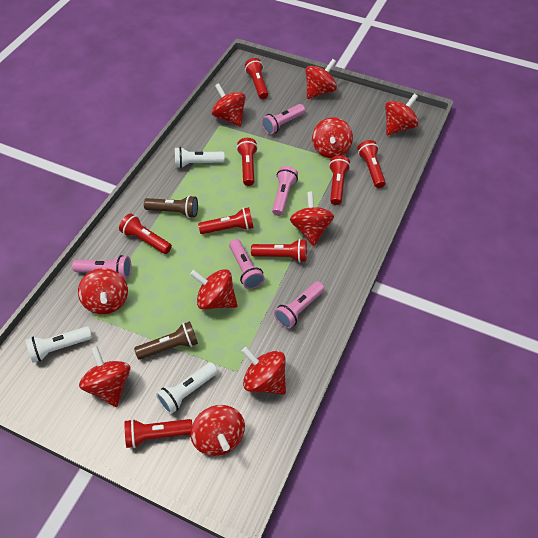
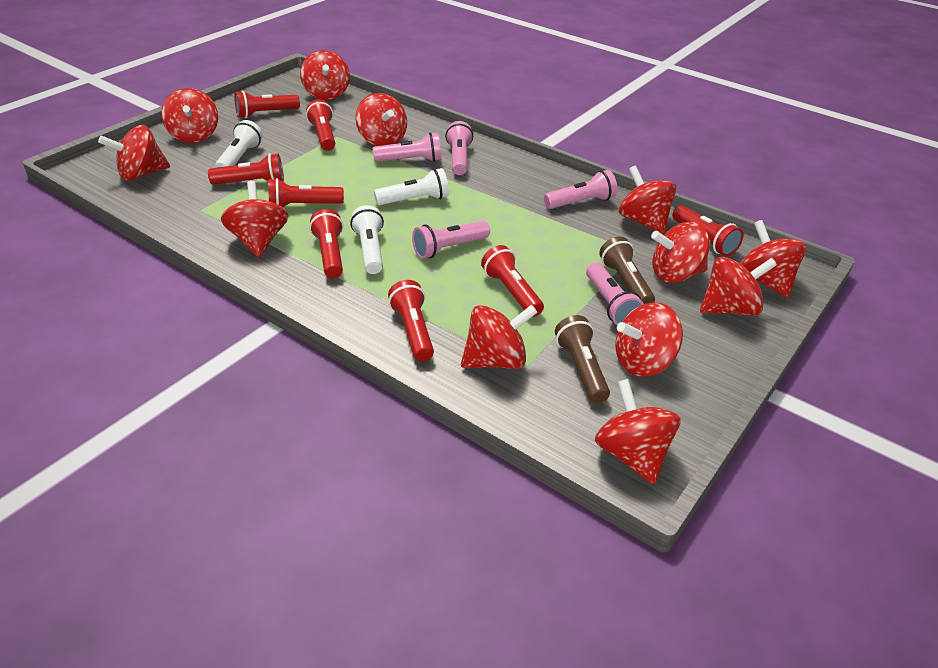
red spinning top: 10 -> 12

